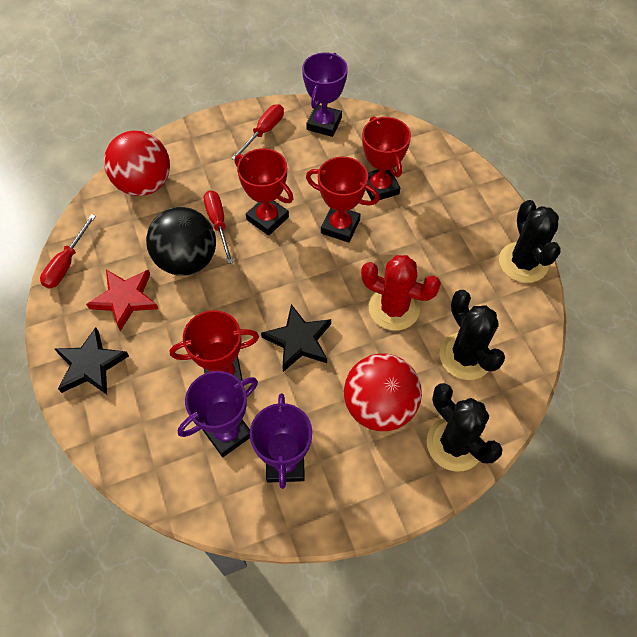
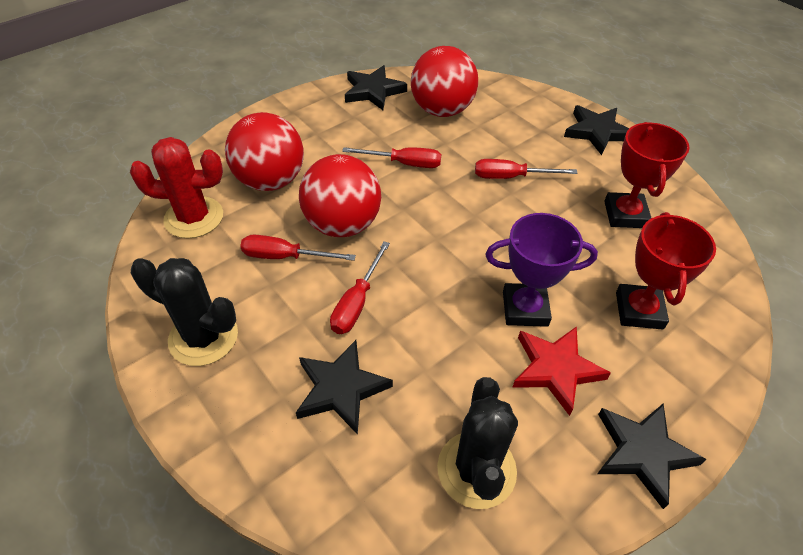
black ball: 1 -> 0
black cactus: 3 -> 2
black star: 2 -> 4
purple trophy: 3 -> 1
red ball: 2 -> 3
red screwdriver: 3 -> 4
red trophy: 4 -> 2

